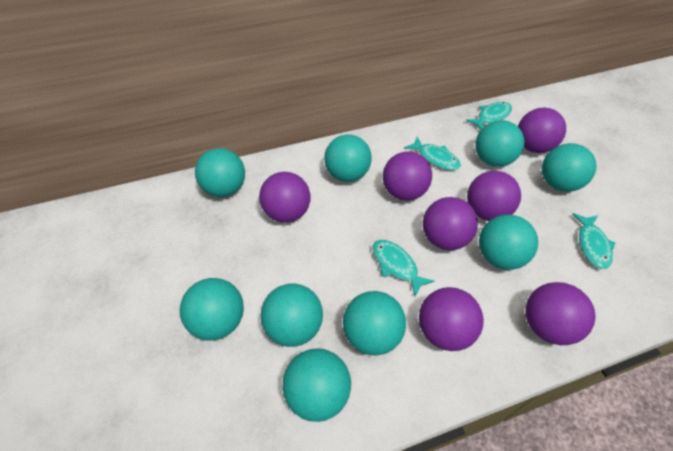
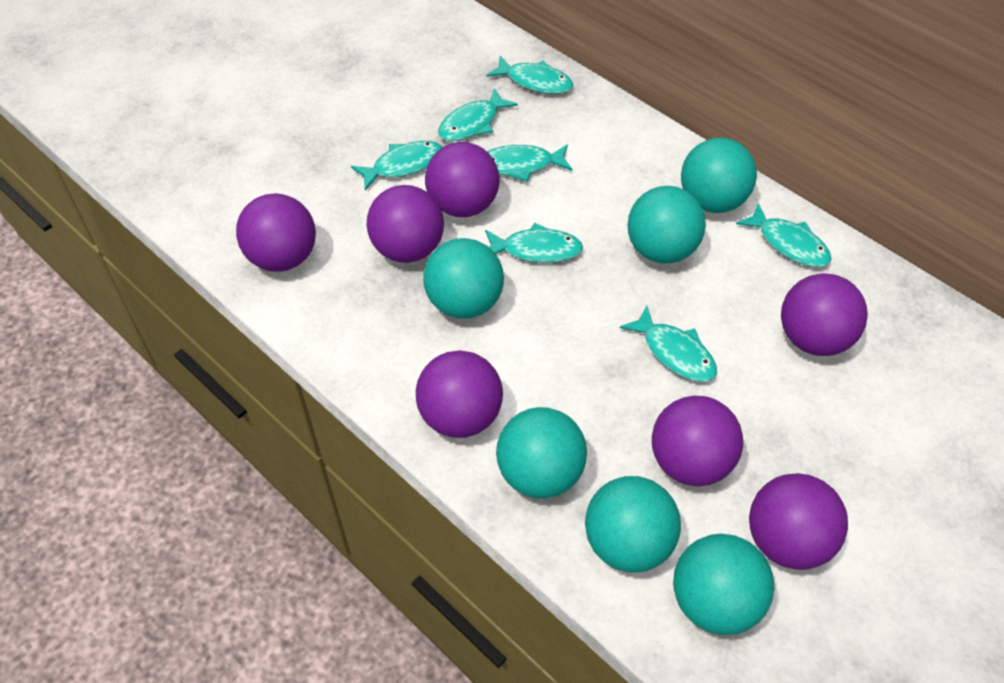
turquoise ball: 9 -> 6
turquoise fish: 4 -> 7

